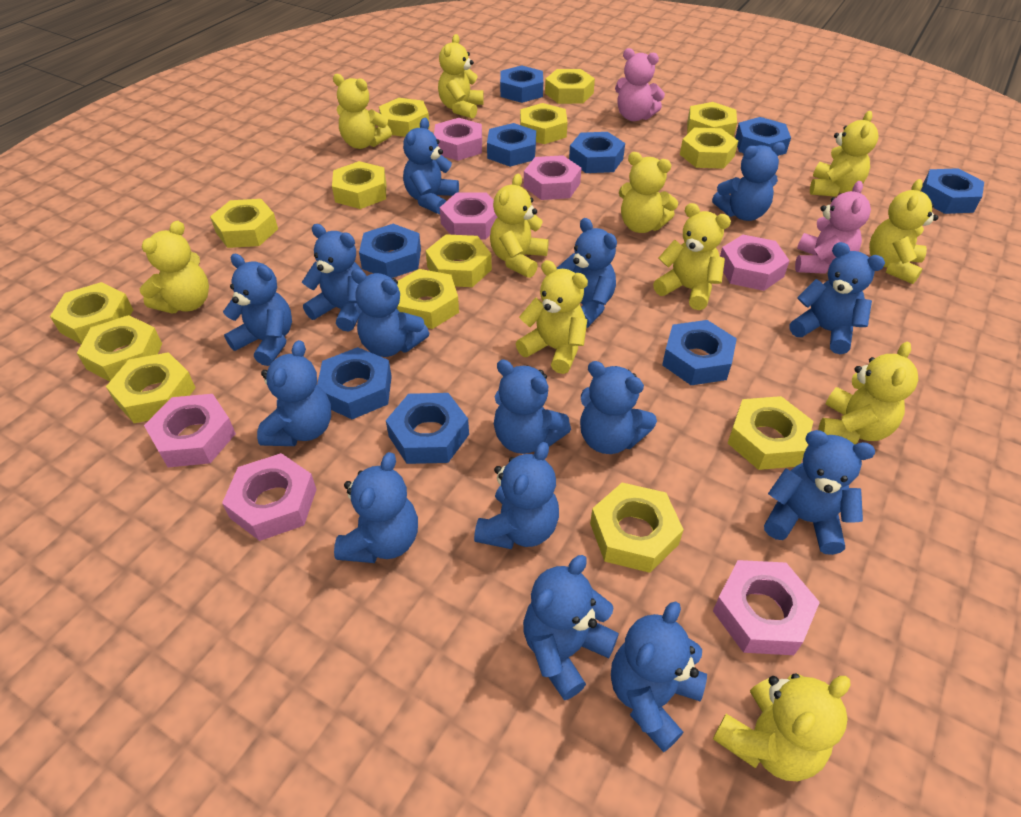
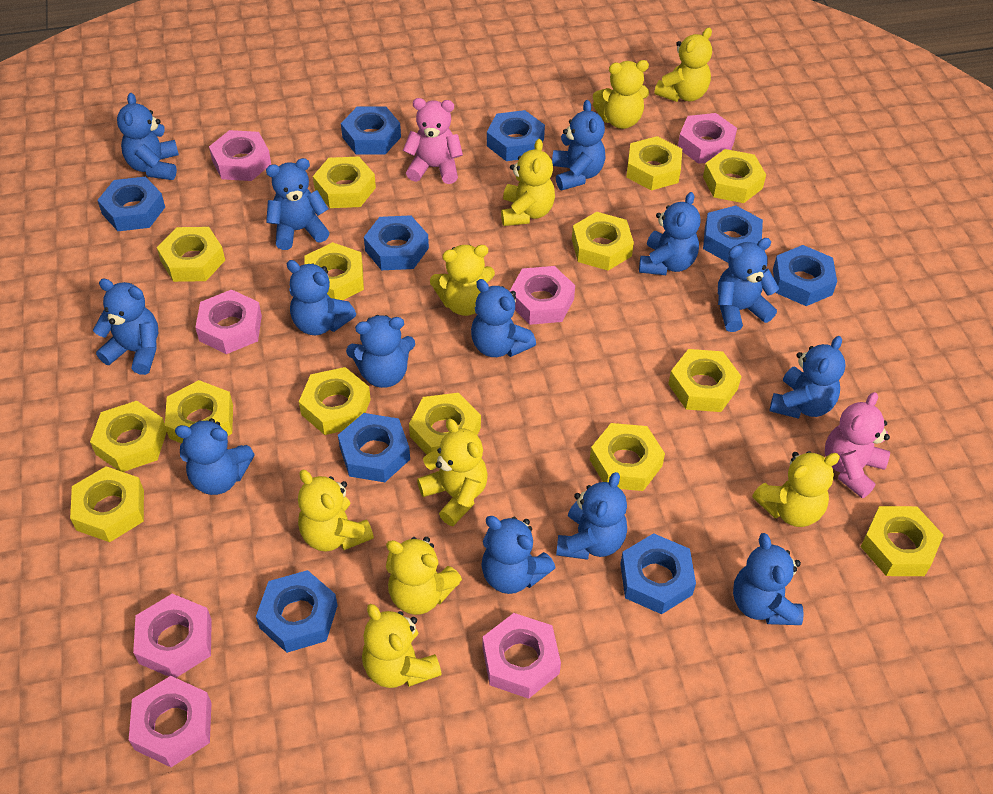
blue teddy bear: 15 -> 14
yellow teddy bear: 11 -> 9

